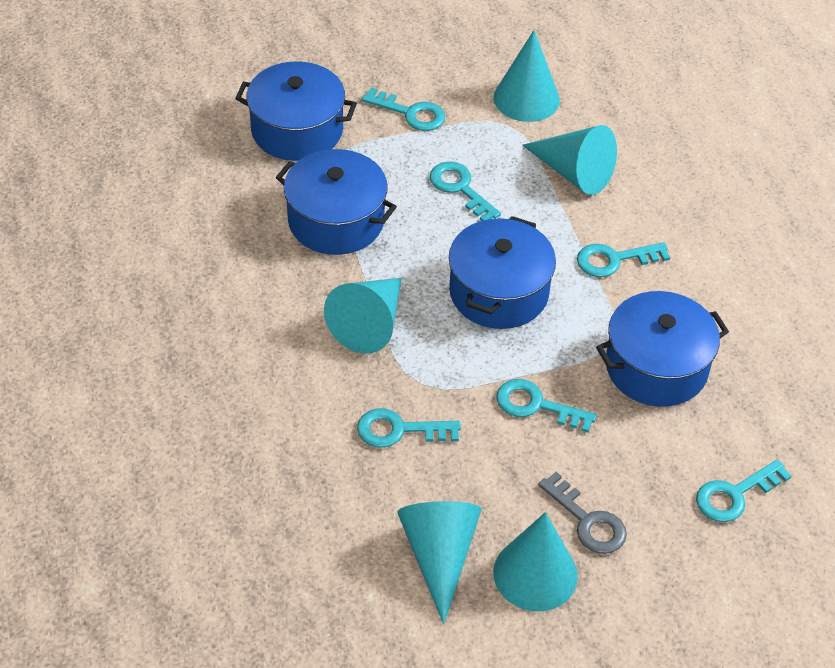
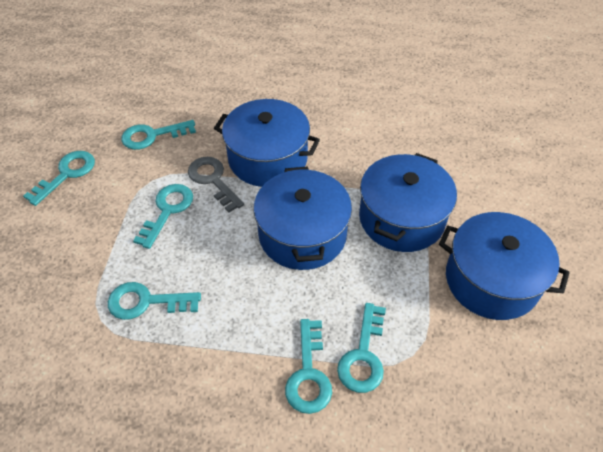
turquoise cone: 5 -> 0

